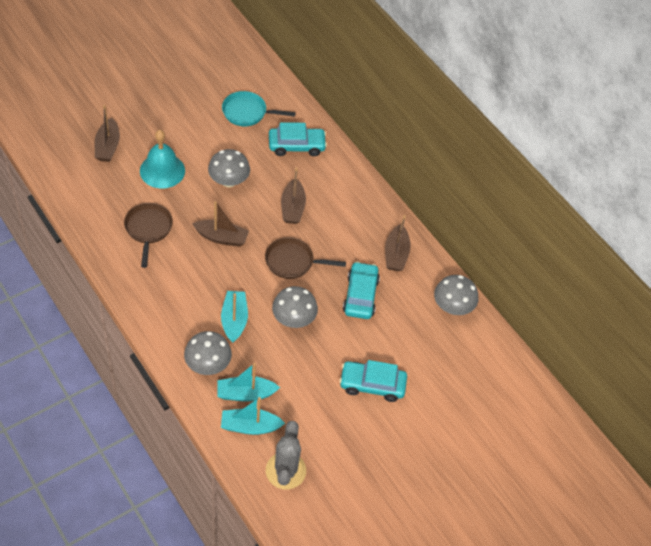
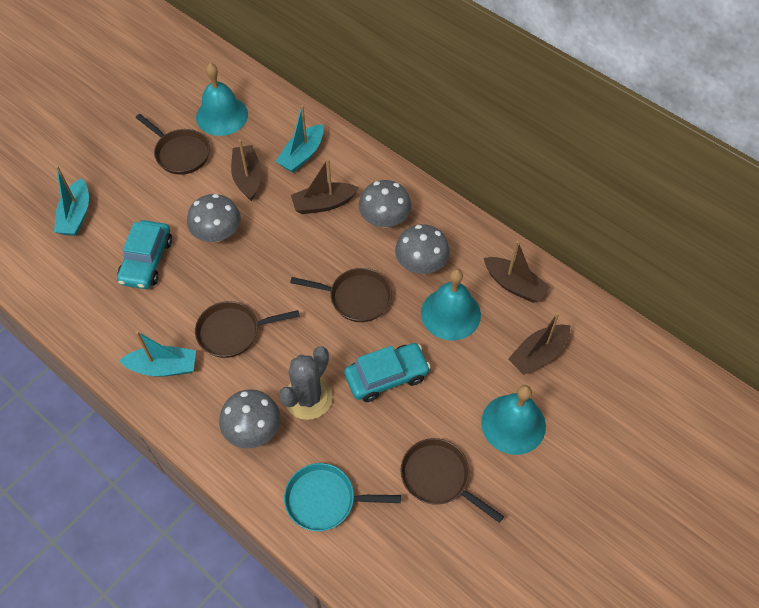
brown pan: 2 -> 4
turquoise bell: 1 -> 3
turquoise car: 3 -> 2

